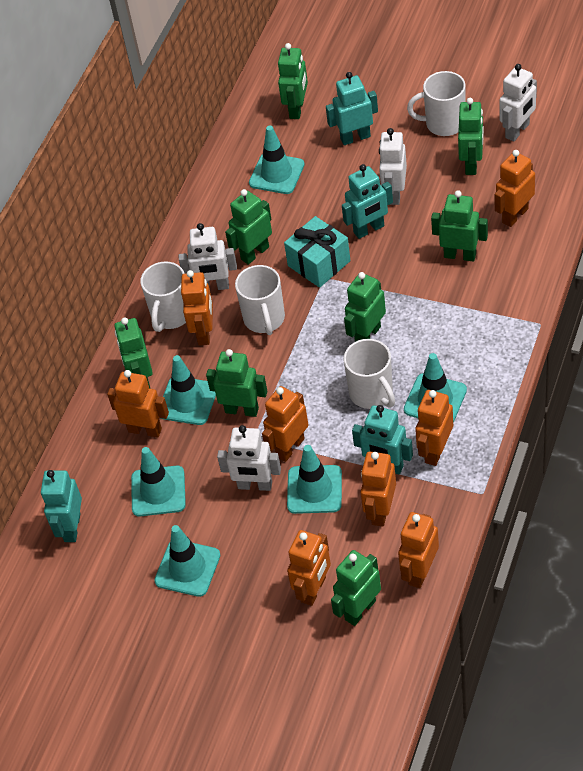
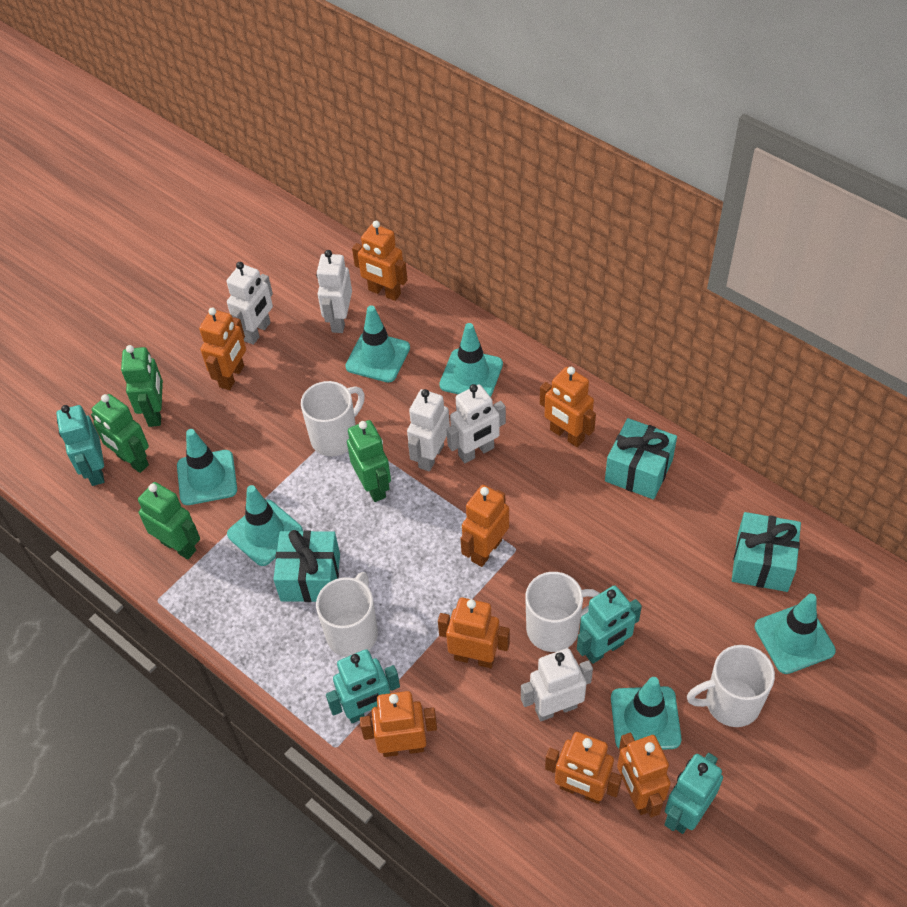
green robot: 8 -> 4
turquoise gift: 1 -> 3
white robot: 4 -> 5

